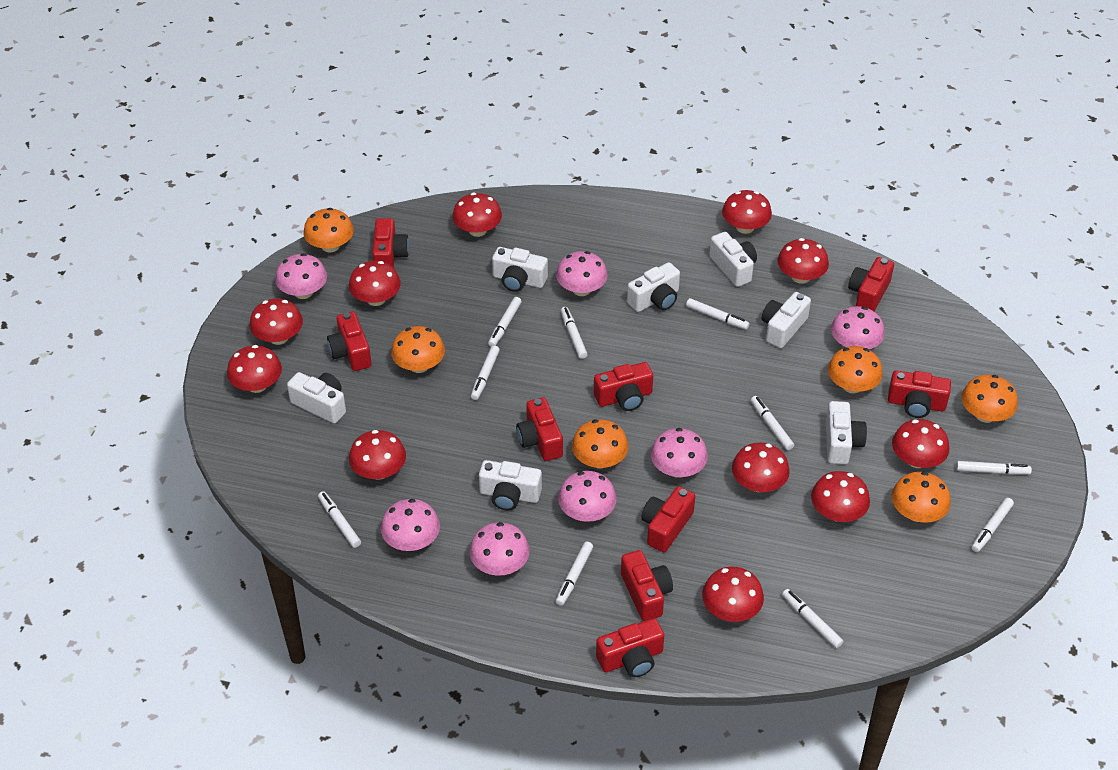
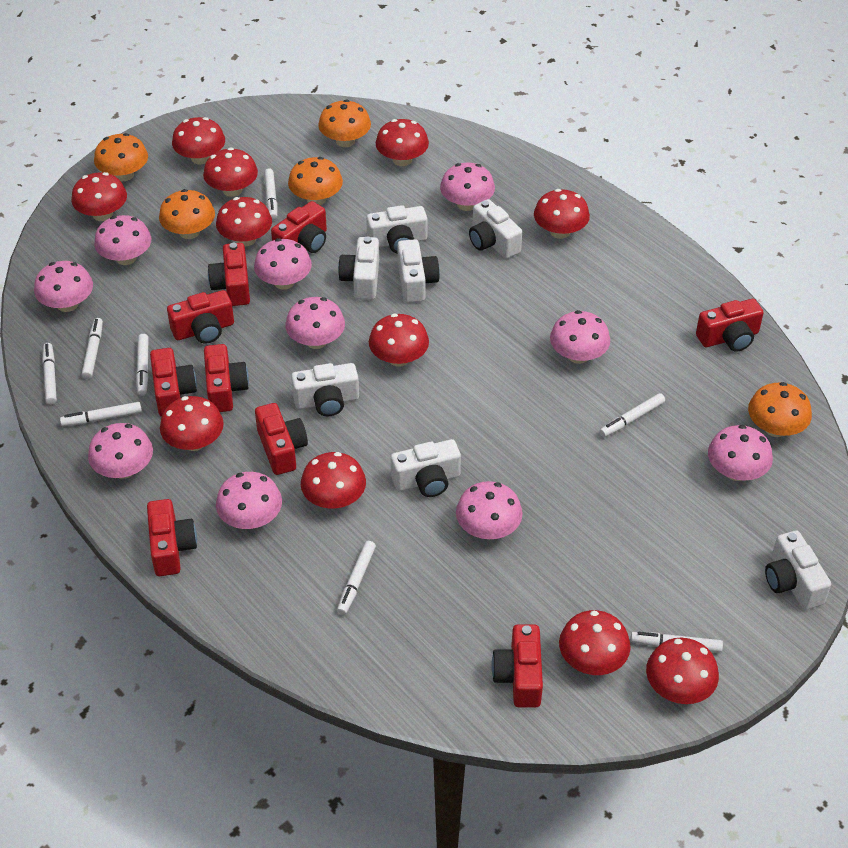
orange mushroom: 6 -> 5
pink mushroom: 7 -> 10
white marker: 10 -> 8

